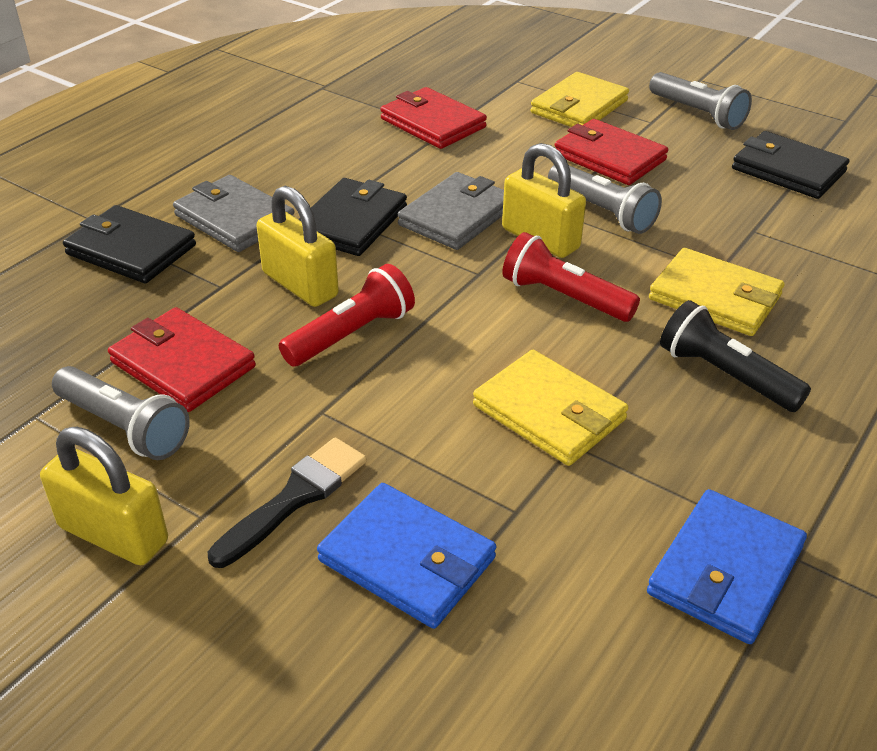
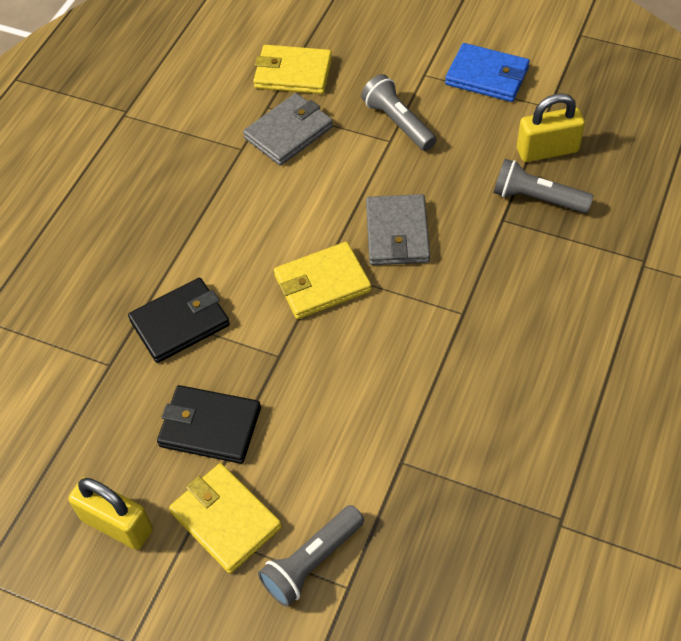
black brush: 1 -> 0
black flashlight: 1 -> 0
black wallet: 3 -> 2
blue wallet: 2 -> 1
red flashlight: 2 -> 0
red wallet: 3 -> 0
yellow padlock: 3 -> 2

